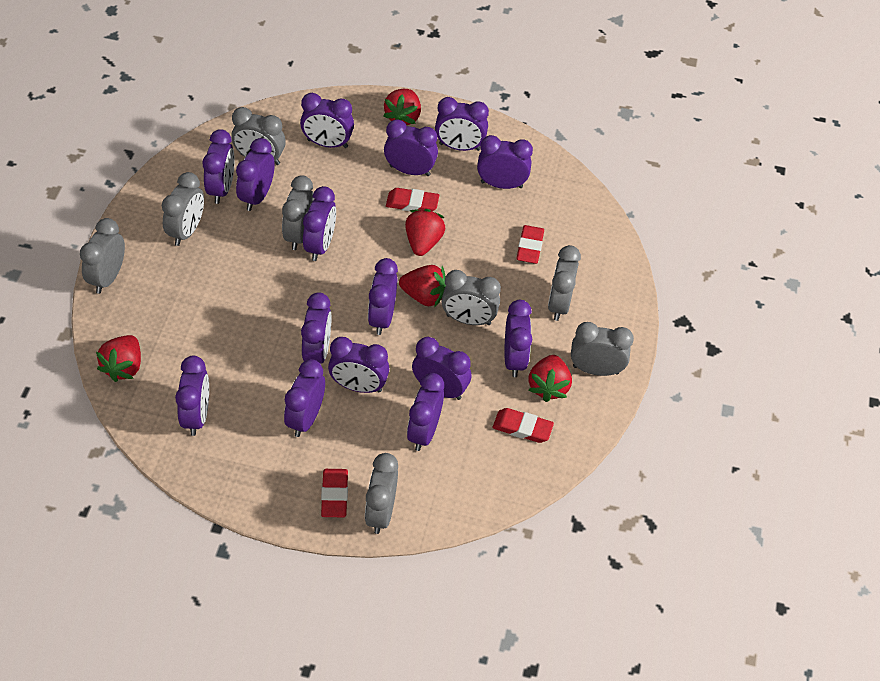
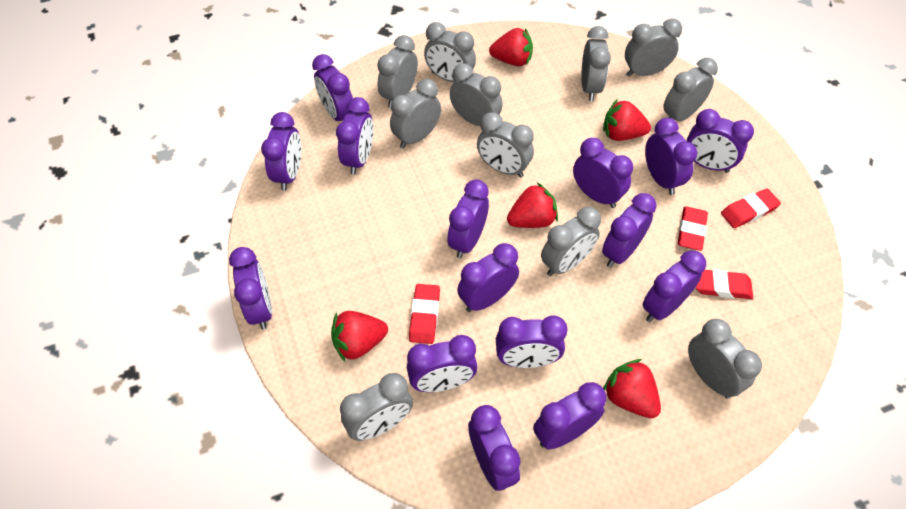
grey clock: 8 -> 11

